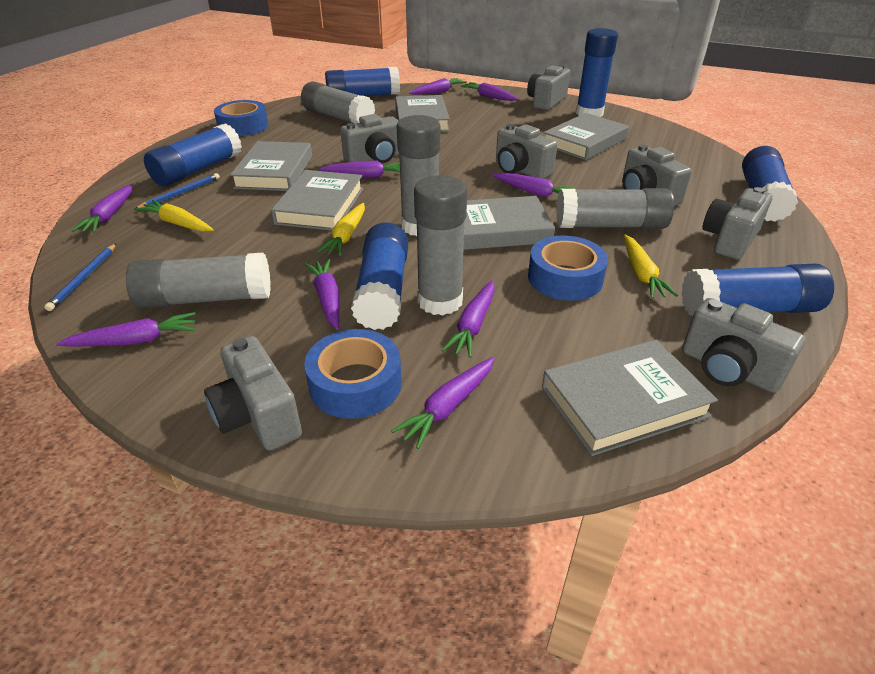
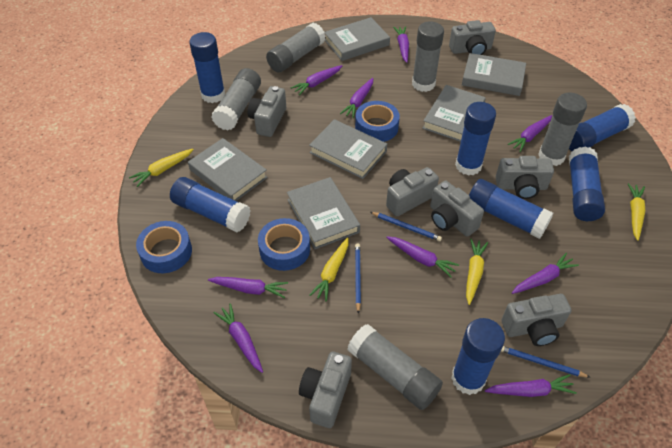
blue glue stick: 6 -> 7
blue pencil: 2 -> 3
yellow carrot: 3 -> 4

